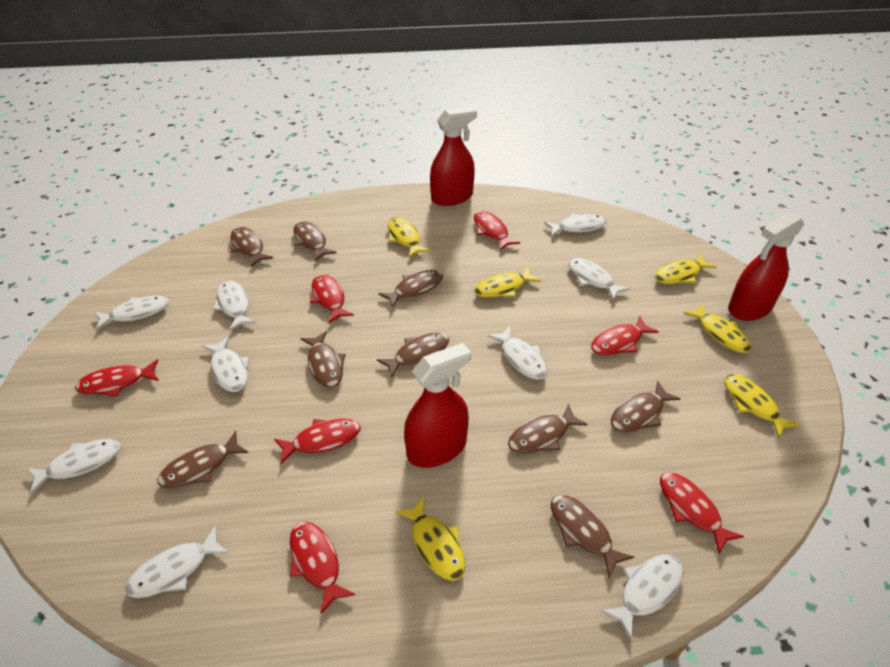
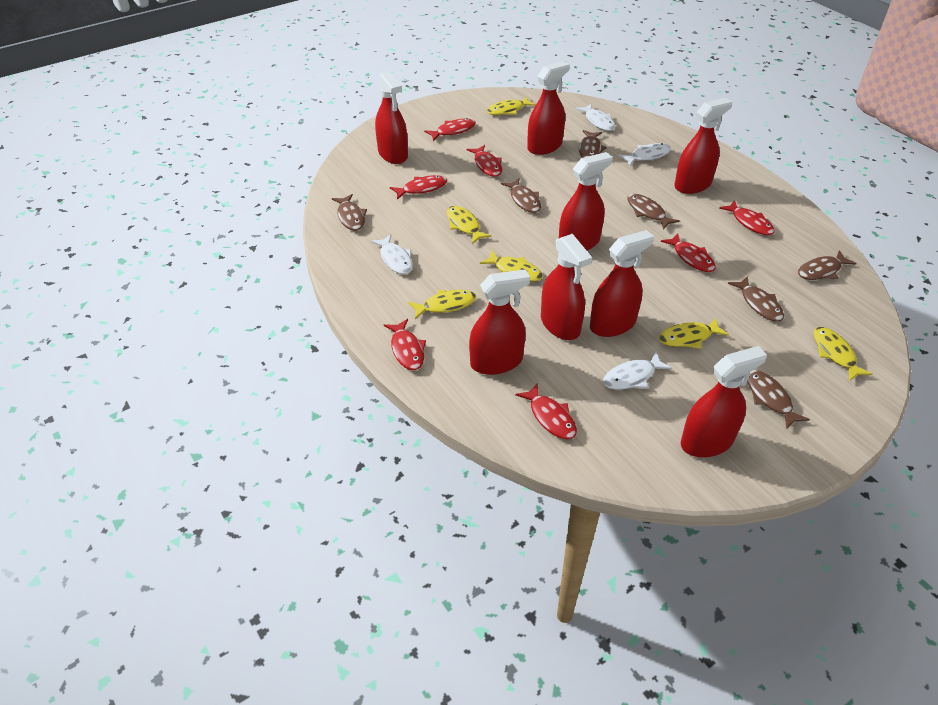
brown fish: 9 -> 7
red spray bottle: 3 -> 8
white fish: 9 -> 4

